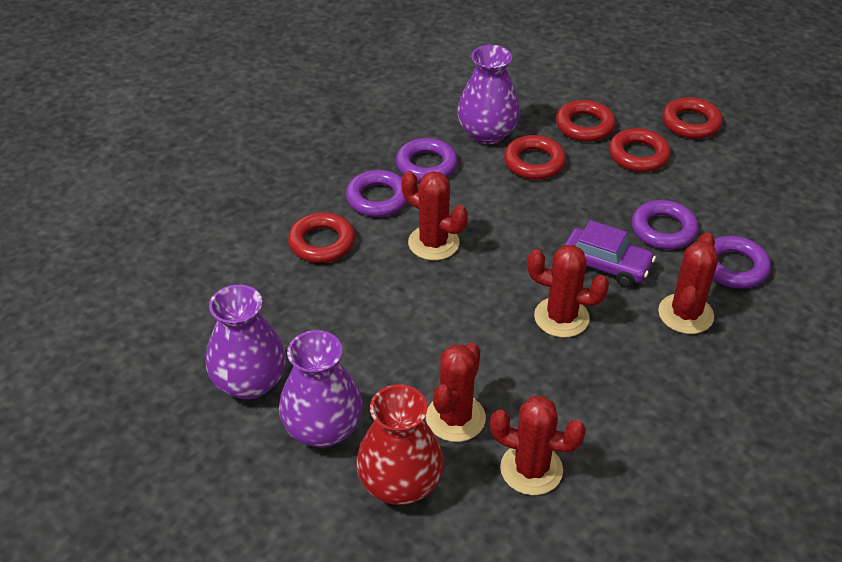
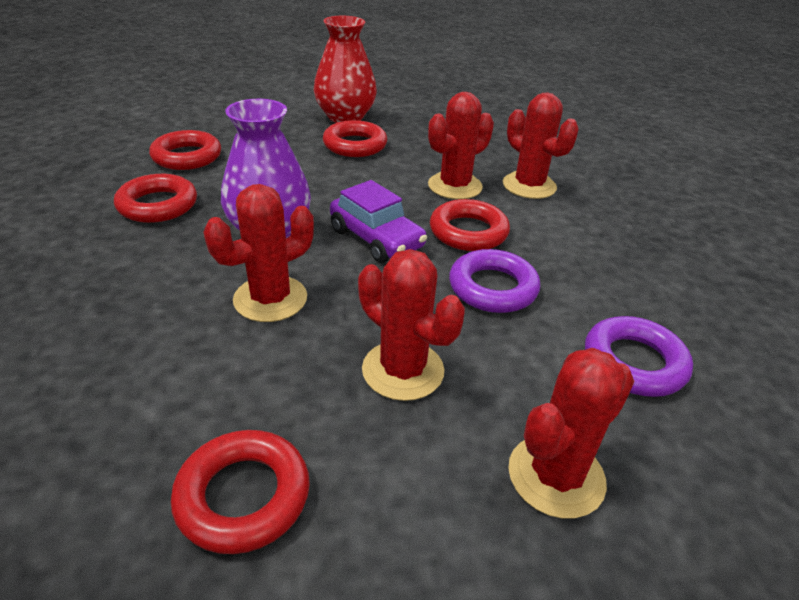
purple ring: 4 -> 2
purple vase: 3 -> 1

